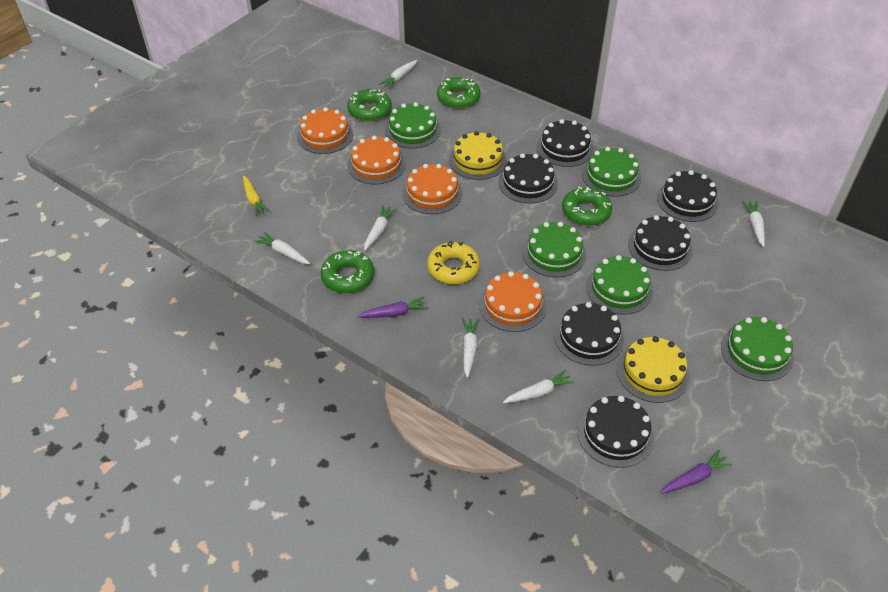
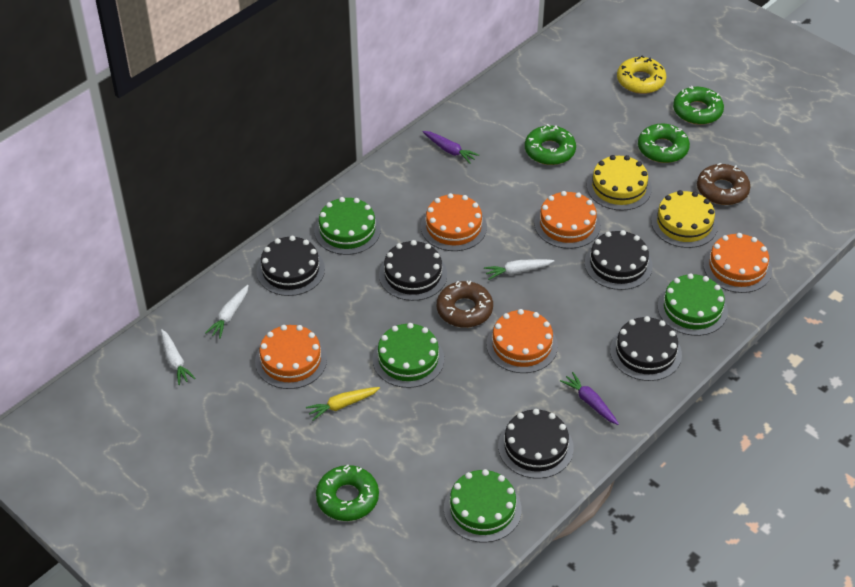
black cake: 6 -> 5
brown donut: 0 -> 2
green cake: 5 -> 4
orange cake: 4 -> 5
white carrot: 6 -> 3

